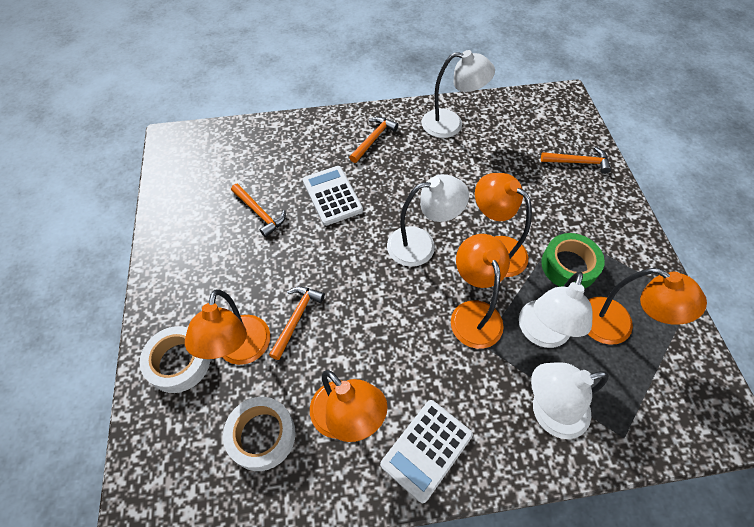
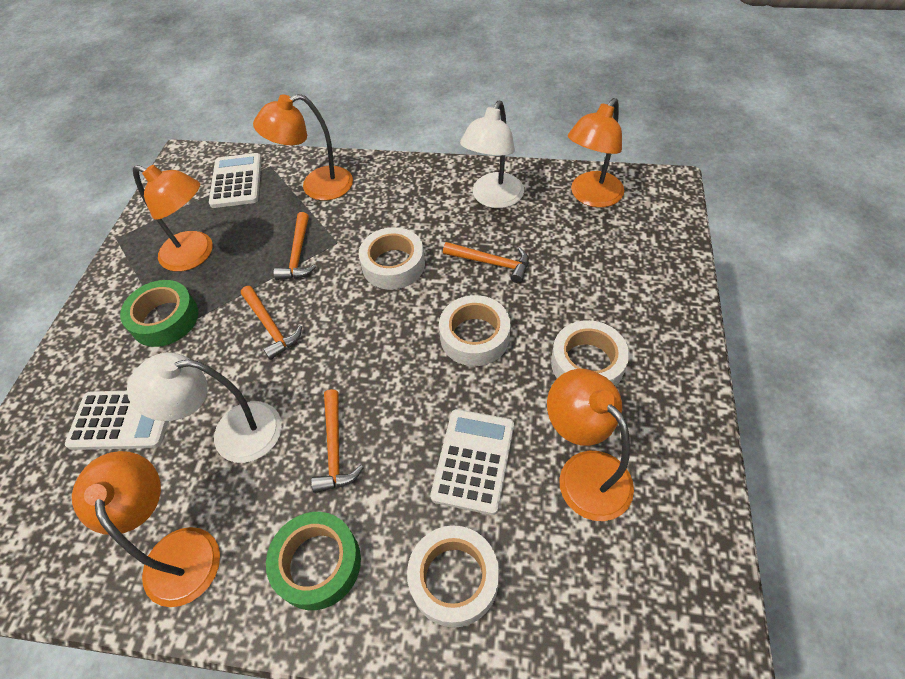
green tape: 1 -> 2
white calculator: 2 -> 3
white lamp: 4 -> 2
white tape: 2 -> 4

